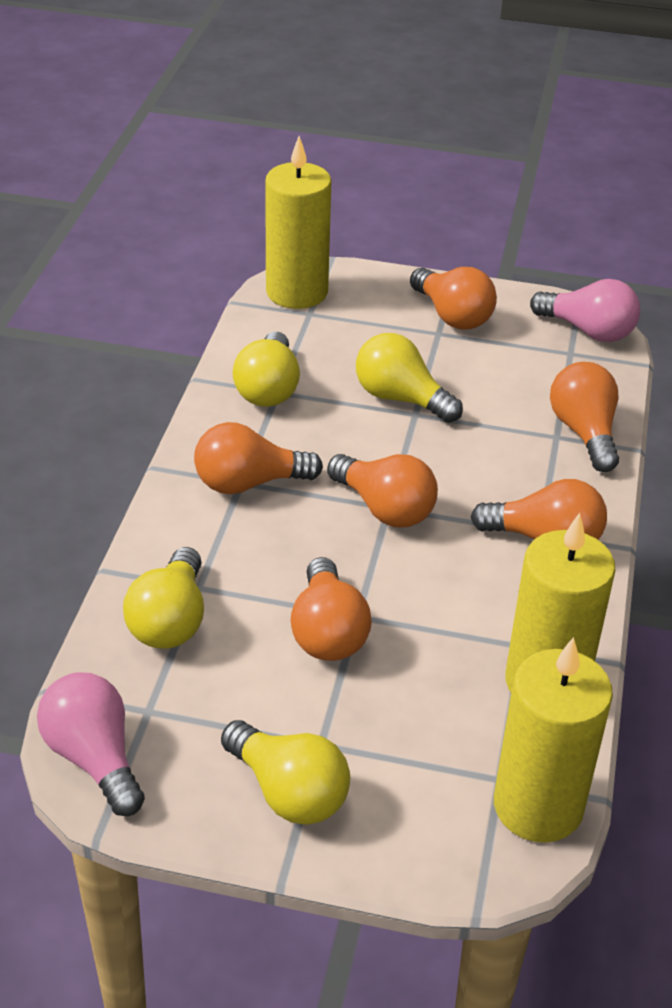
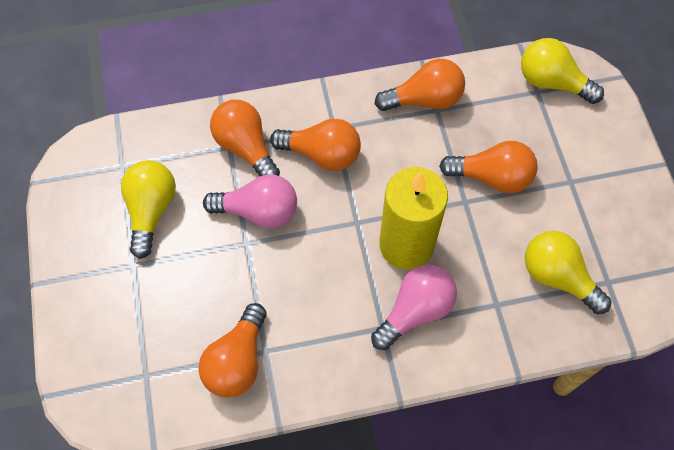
orange light bulb: 6 -> 5
yellow candle: 3 -> 1
yellow light bulb: 4 -> 3

